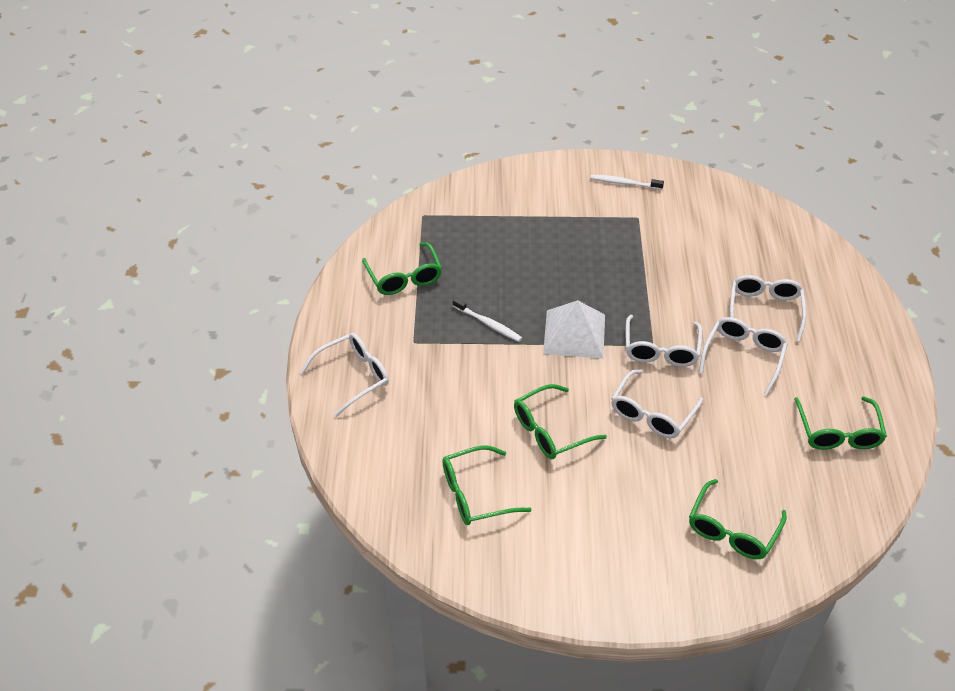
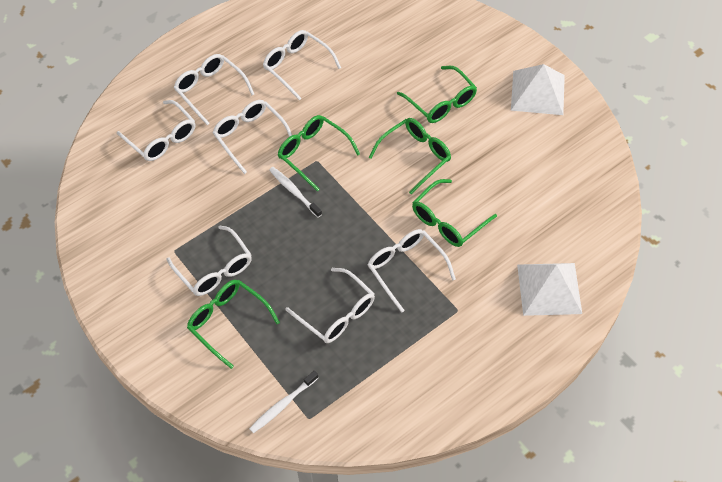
white glasses: 5 -> 7
white pyramid: 1 -> 2

